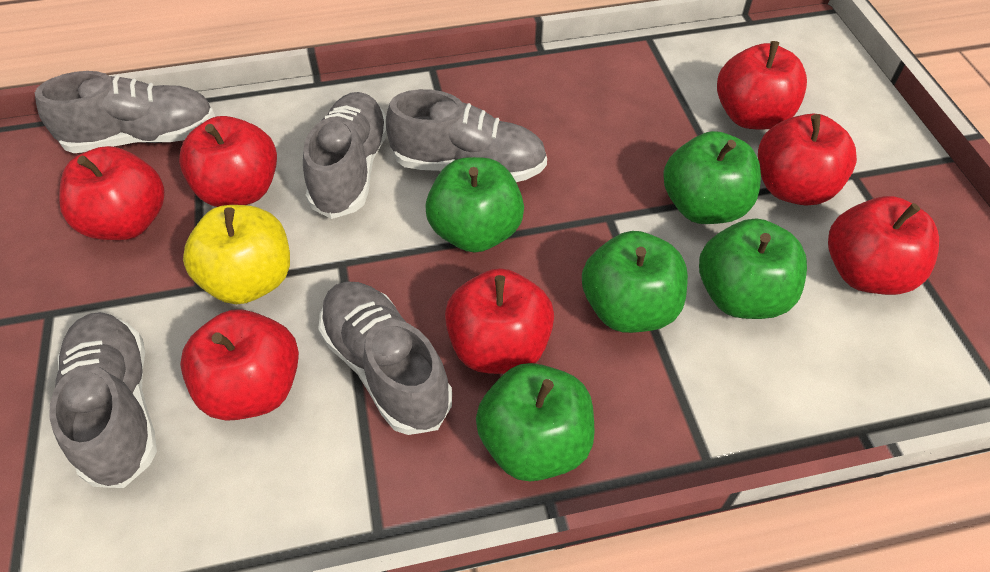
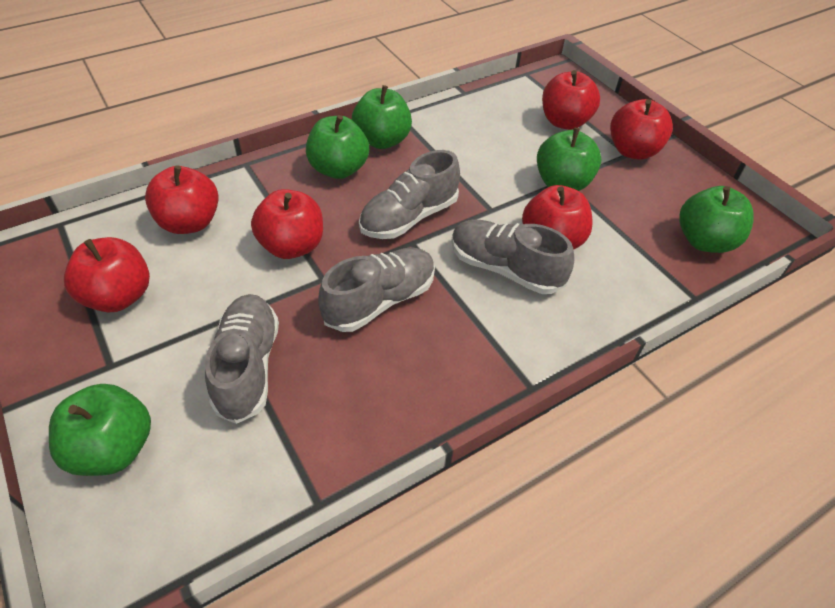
grey shoe: 5 -> 4
red apple: 7 -> 6
yellow apple: 1 -> 0

